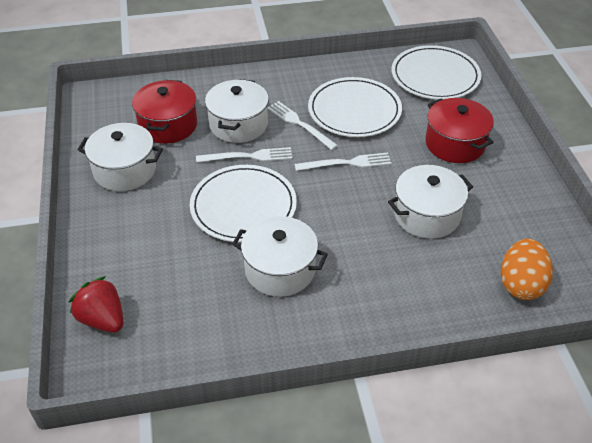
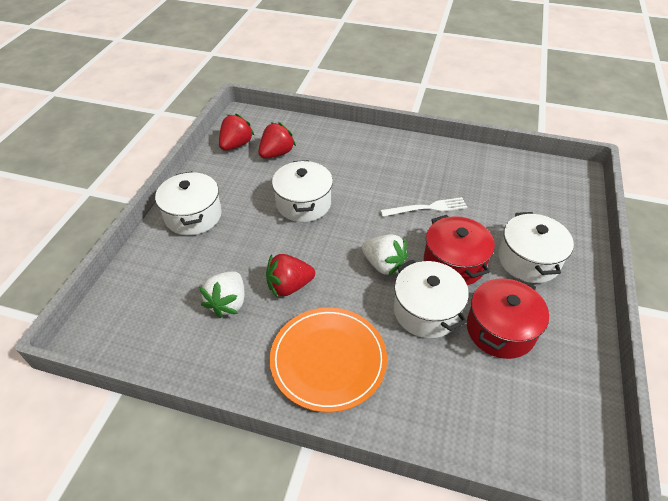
orange egg: 1 -> 0
orange plate: 0 -> 1
red strawberry: 1 -> 3
white fork: 3 -> 1
white plate: 3 -> 0
white strawberry: 0 -> 2

